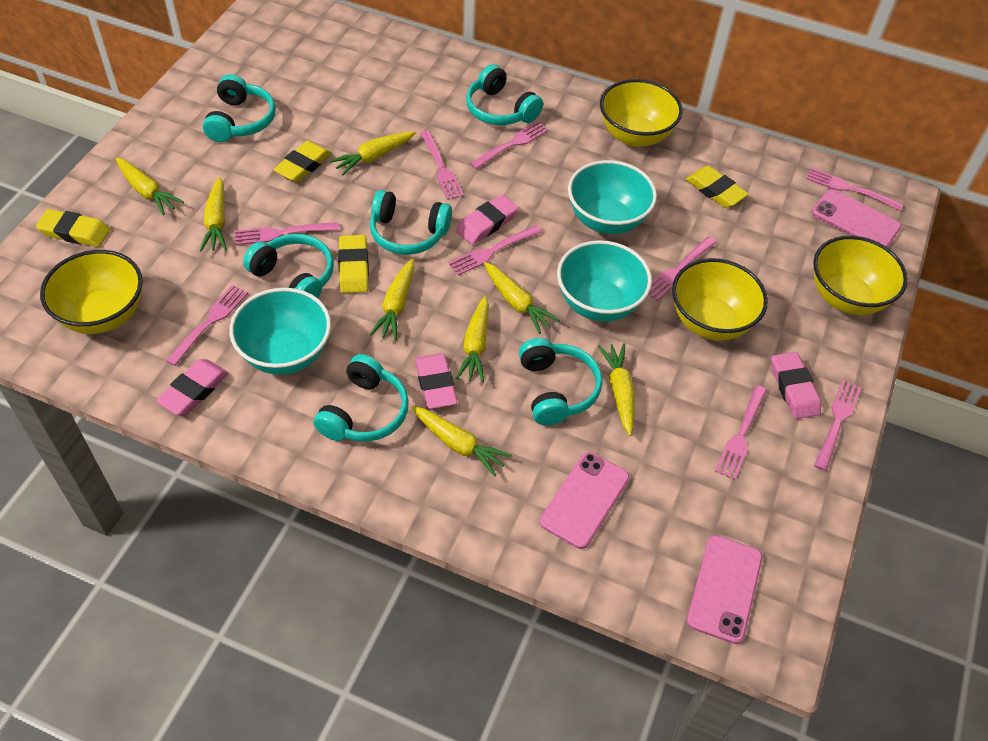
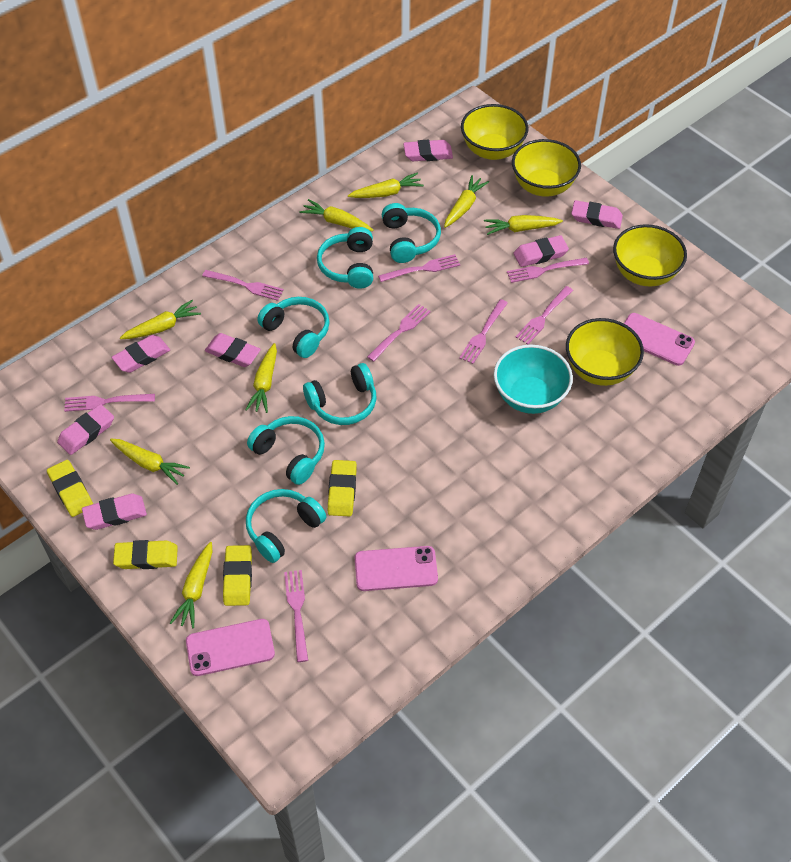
pink eraser: 4 -> 7
pink fork: 9 -> 8
turquoise bowl: 3 -> 1

